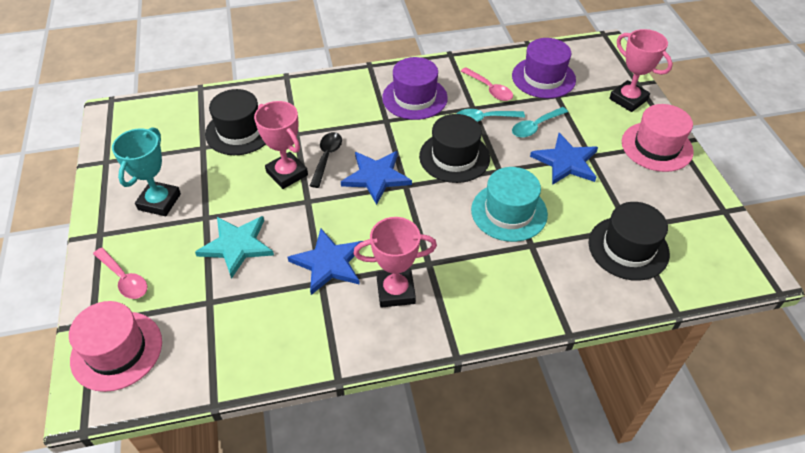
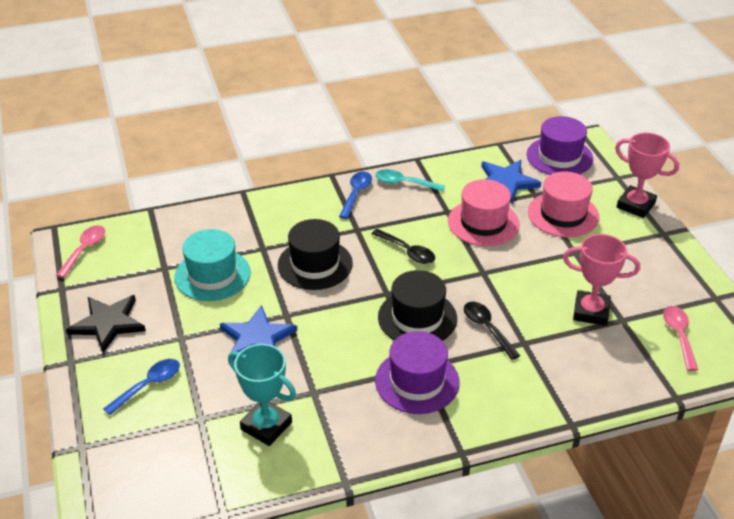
black hat: 3 -> 2
black spoon: 1 -> 2
black star: 0 -> 1
blue spoon: 0 -> 2
blue star: 3 -> 2
pink trophy: 3 -> 2
turquoise spoon: 2 -> 1
turquoise star: 1 -> 0

